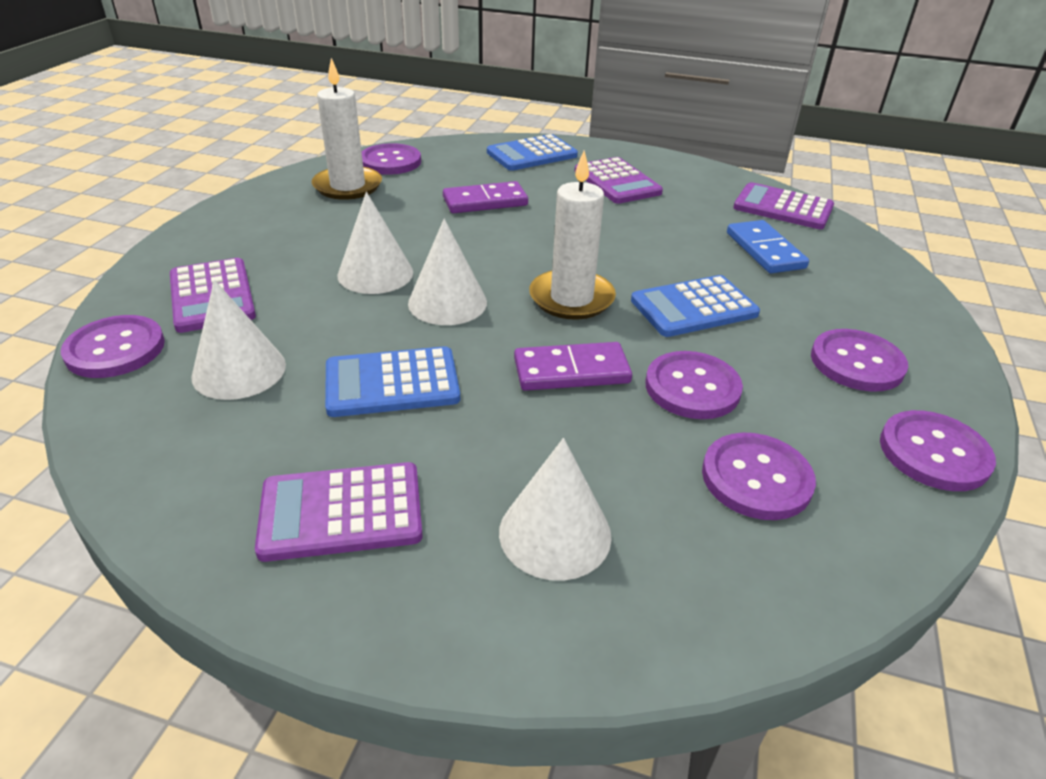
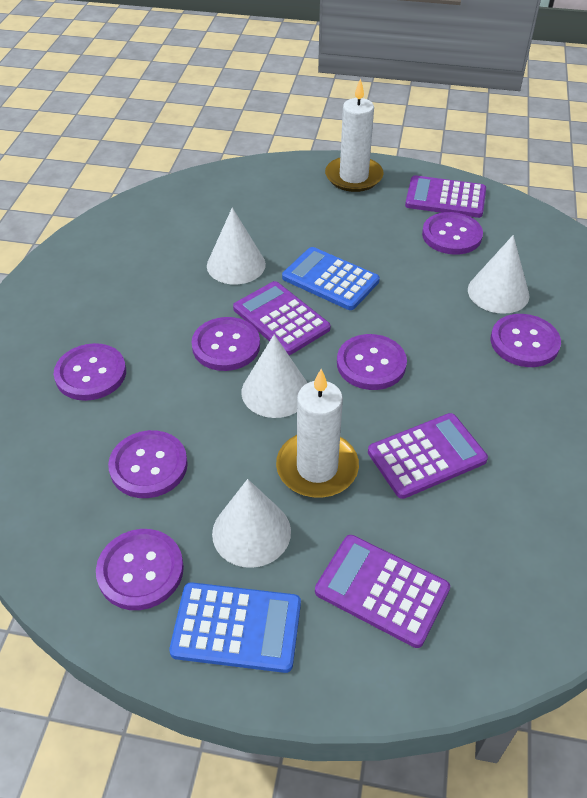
blue calculator: 3 -> 2
blue domino: 1 -> 0
purple button: 6 -> 7
purple domino: 2 -> 0

